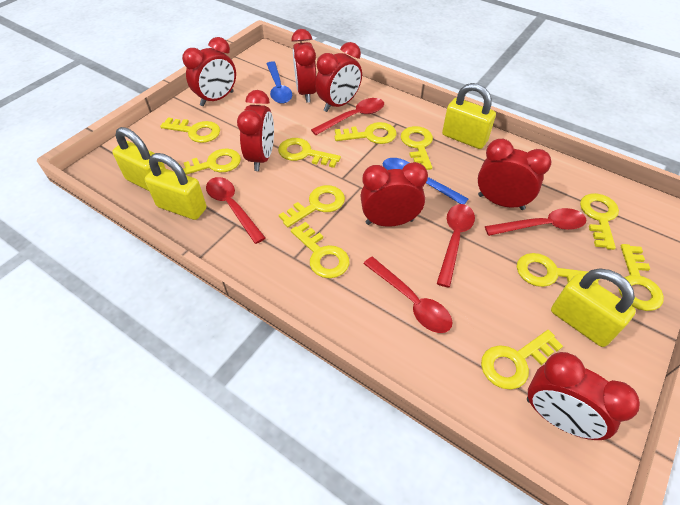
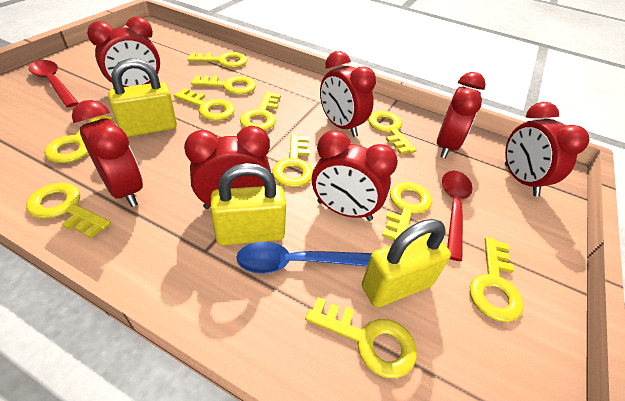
blue spoon: 2 -> 1
red spoon: 5 -> 2
yellow padlock: 4 -> 3

